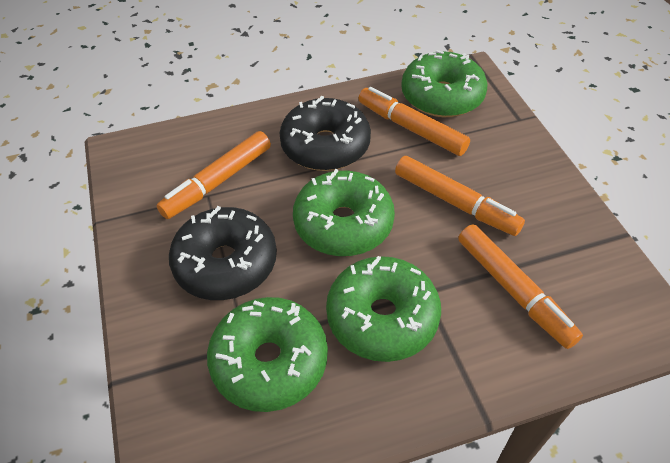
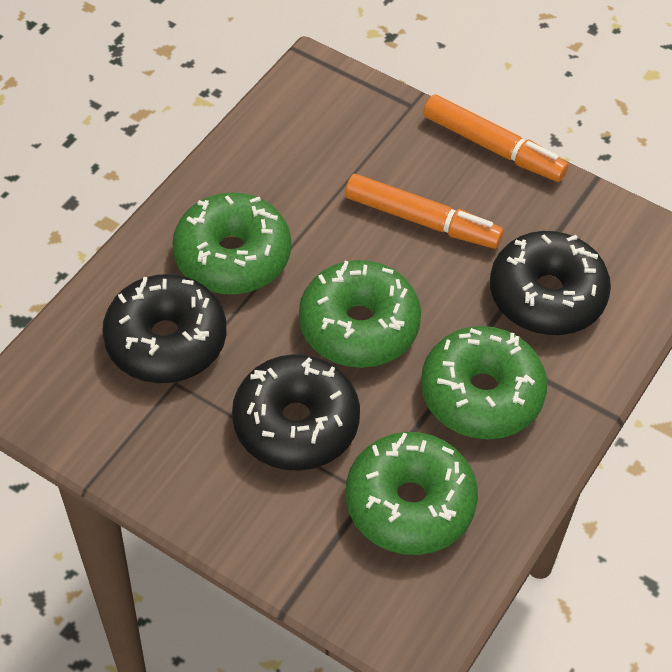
black donut: 2 -> 3
orange marker: 4 -> 2

